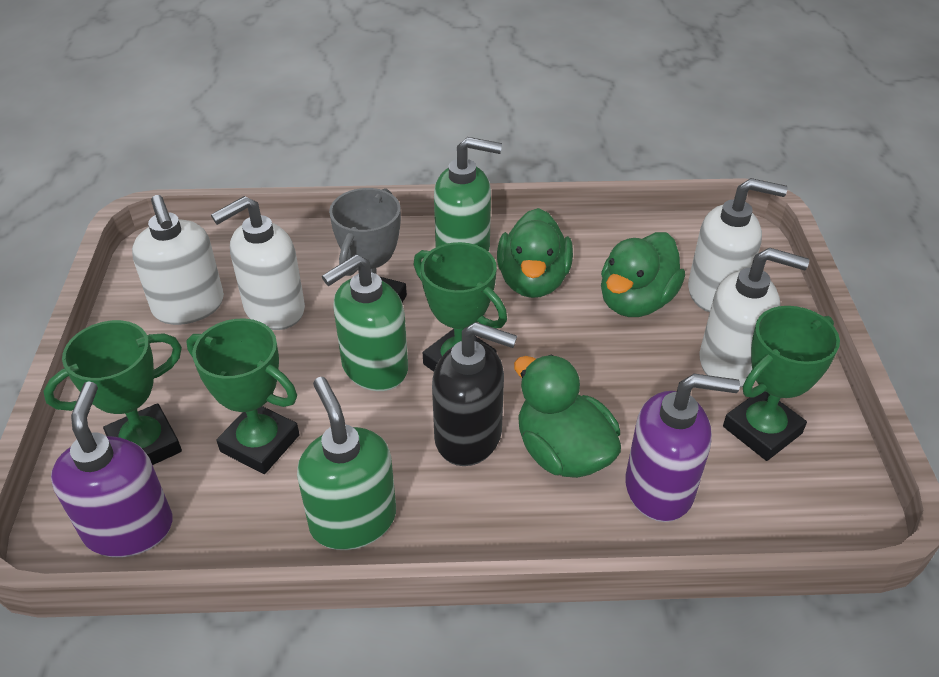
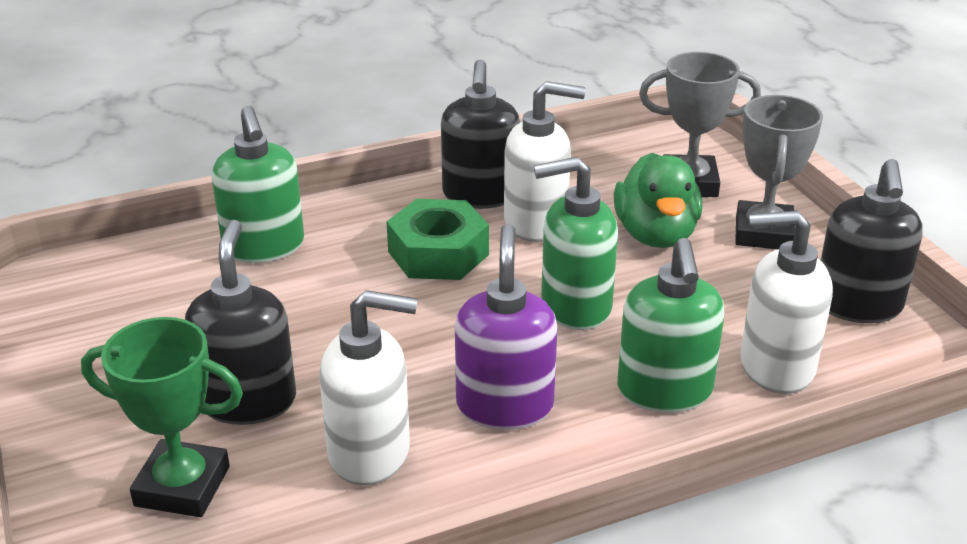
black soap dispenser: 1 -> 3
green duck: 3 -> 1
green nut: 0 -> 1
green trophy: 4 -> 1
grey trophy: 1 -> 2
purple soap dispenser: 2 -> 1
white soap dispenser: 4 -> 3

